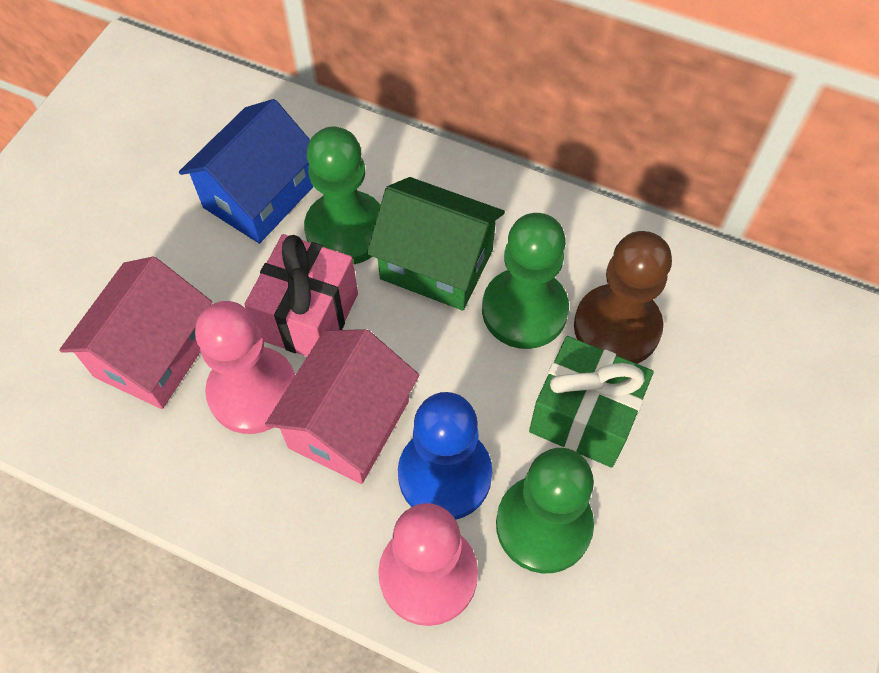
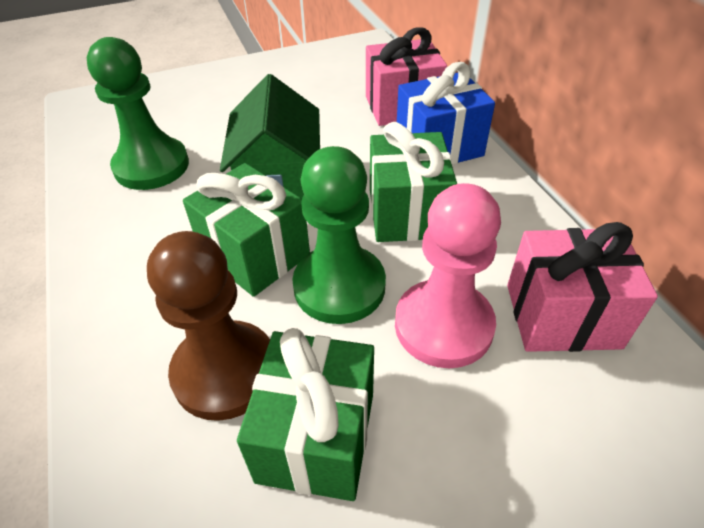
blue gift: 0 -> 1
blue house: 1 -> 0
blue pawn: 1 -> 0
green gift: 1 -> 3
green pawn: 3 -> 2
pink gift: 1 -> 2
pink house: 2 -> 0
pink pawn: 2 -> 1

